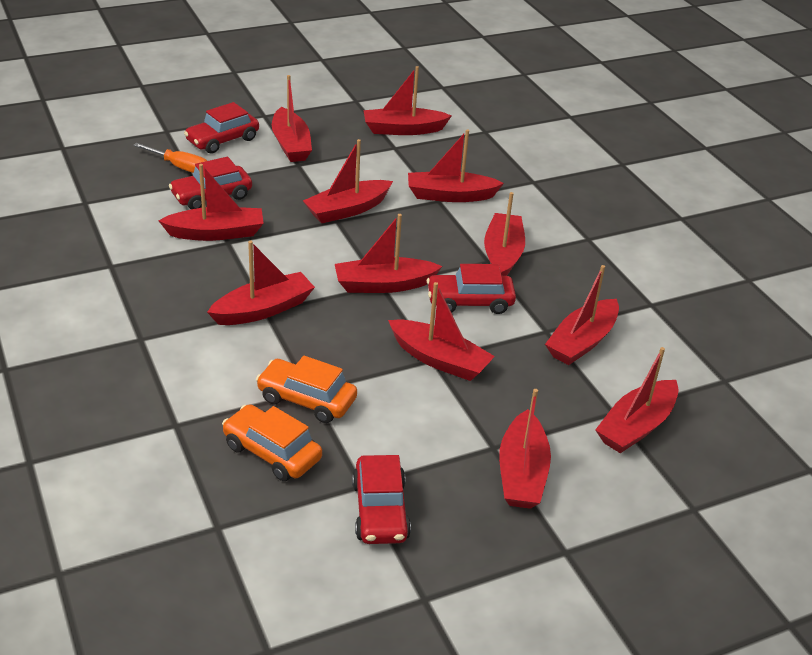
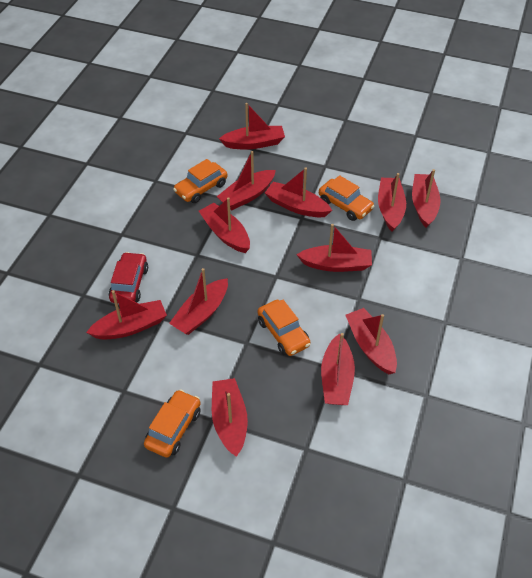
orange car: 2 -> 4
orange screwdriver: 1 -> 0
red car: 4 -> 1

